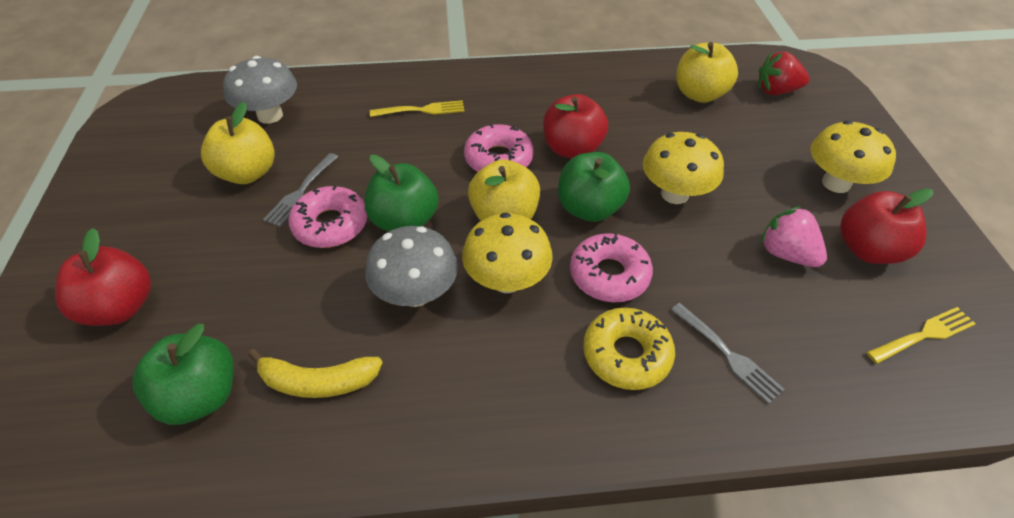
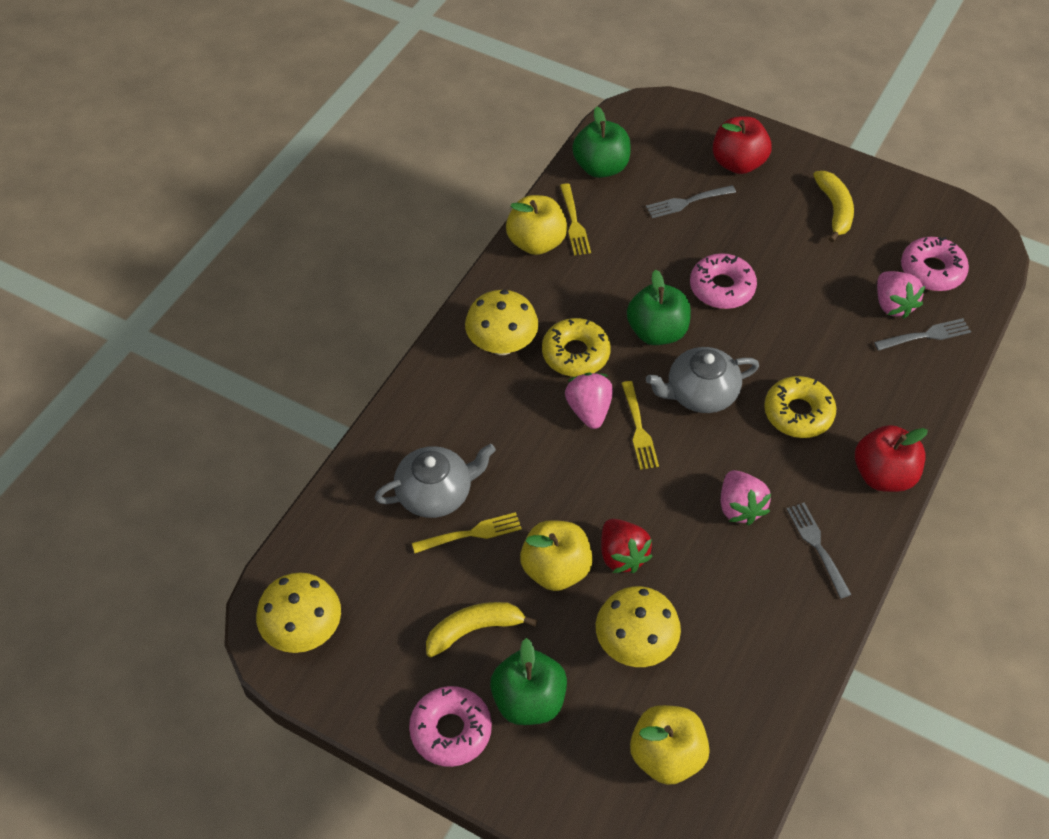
grey fork: 2 -> 3
grey mushroom: 2 -> 0
grey teapot: 0 -> 2
pink strawberry: 1 -> 3
red apple: 3 -> 2
yellow banana: 1 -> 2
yellow donut: 1 -> 2
yellow fork: 2 -> 3

